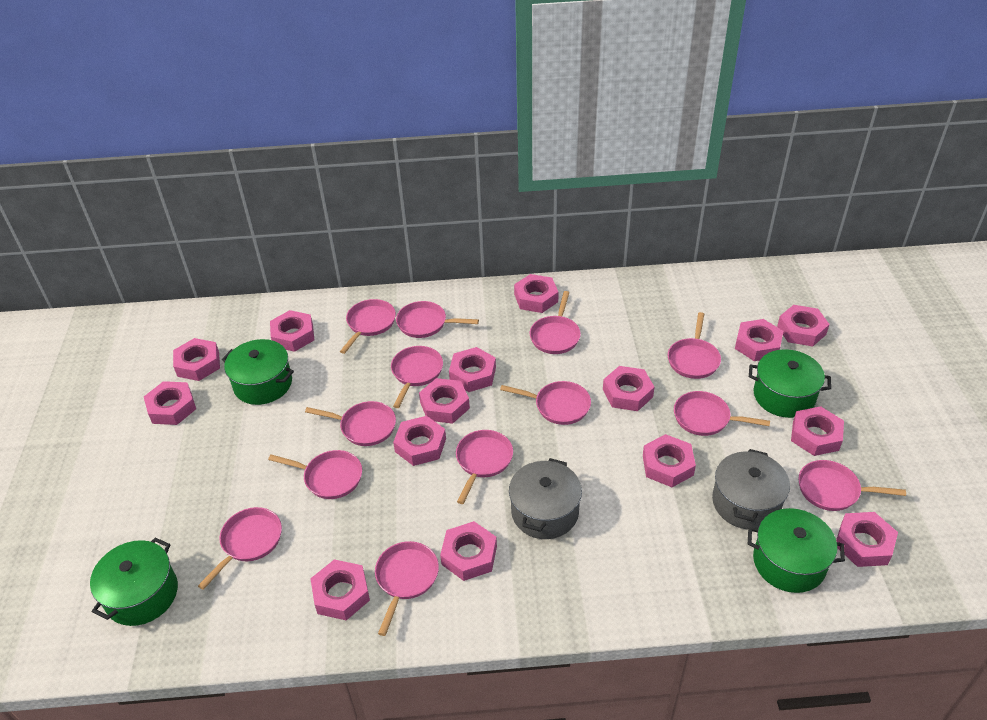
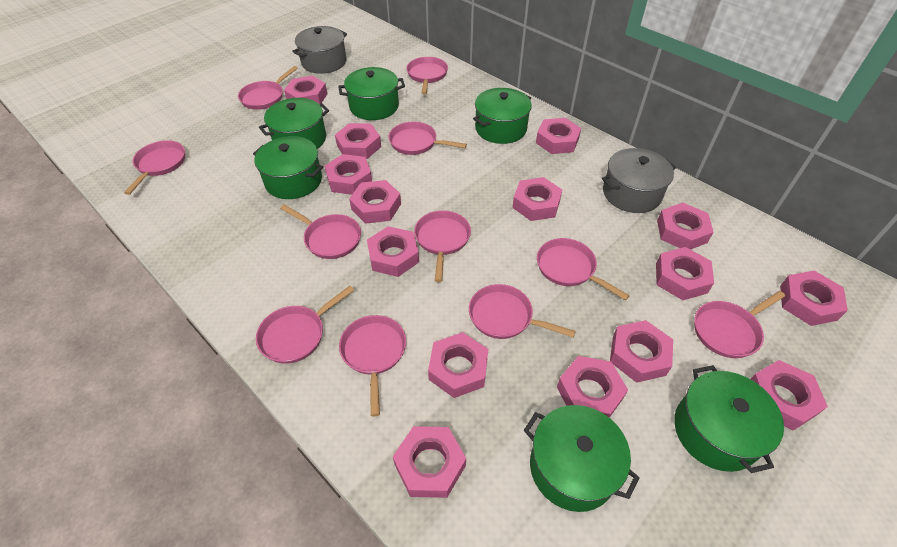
green pot: 4 -> 6
pink pan: 13 -> 11

